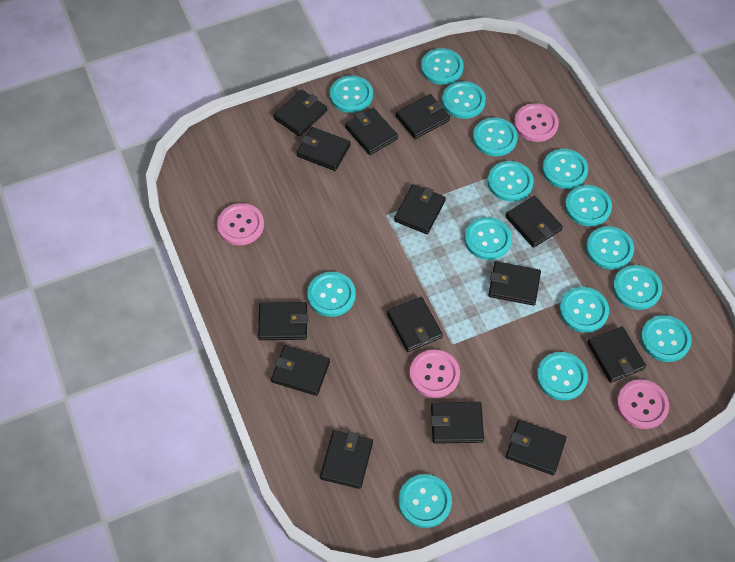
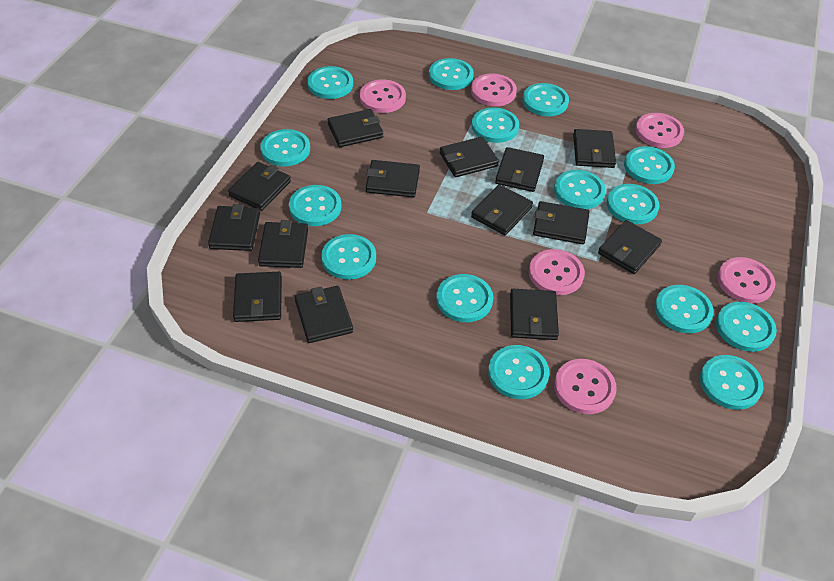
pink button: 4 -> 6

